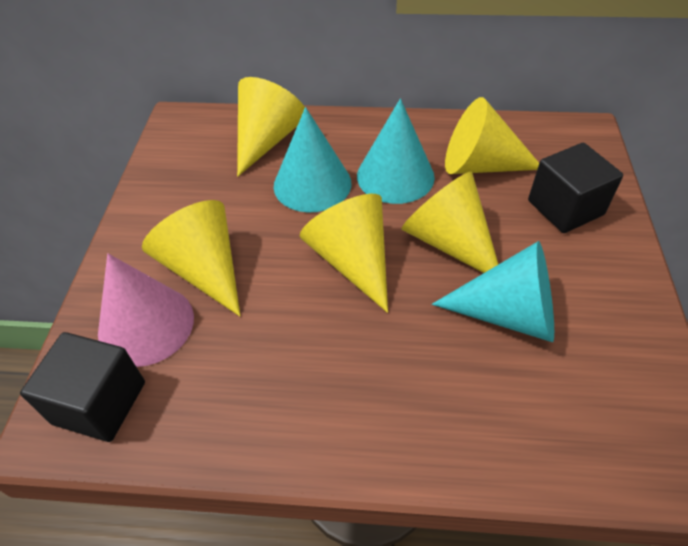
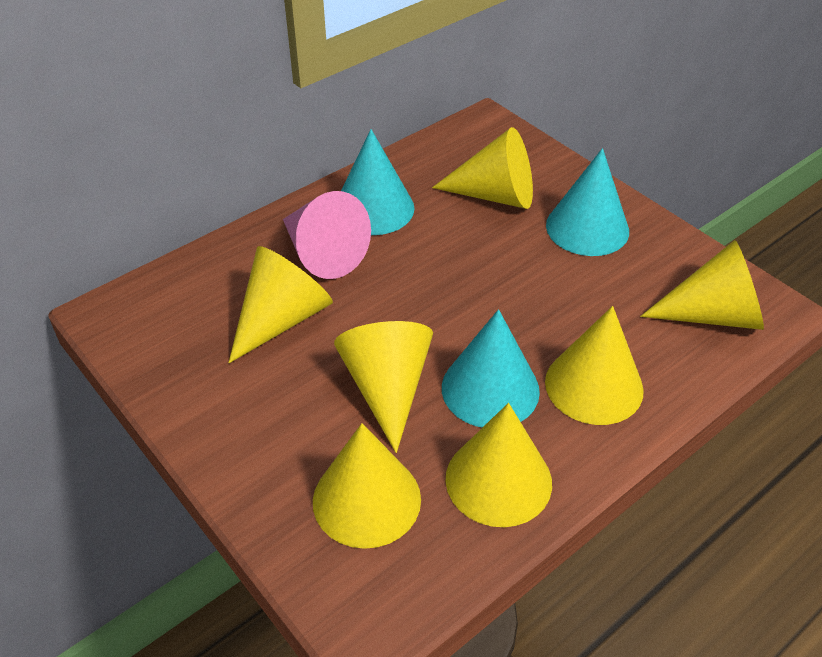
black cube: 2 -> 0
yellow cone: 5 -> 7

